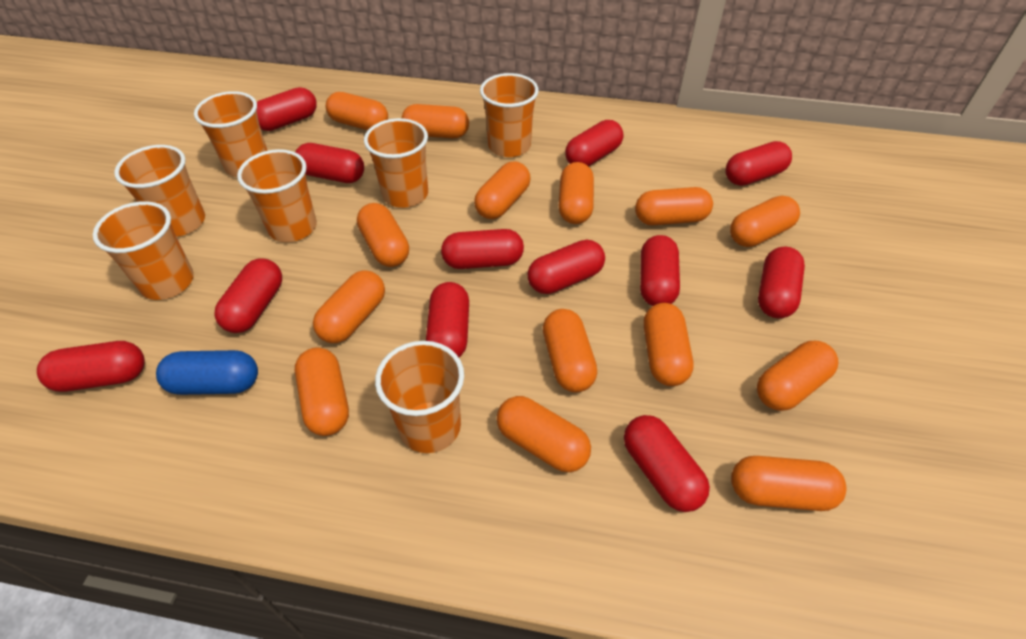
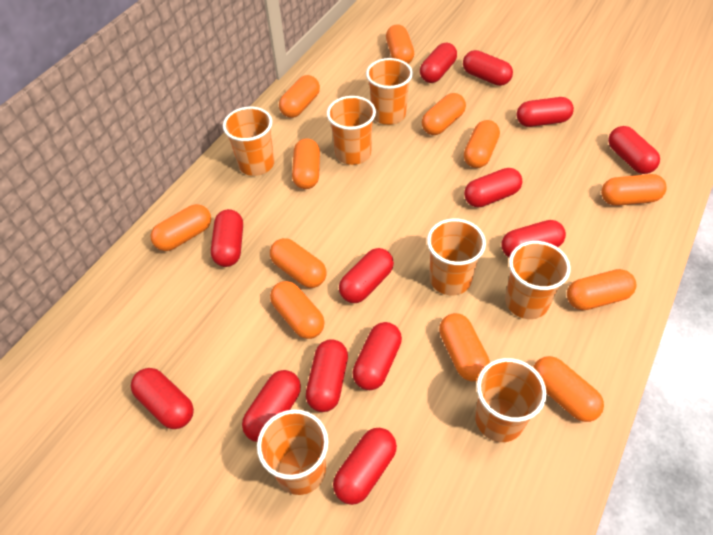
blue capsule: 1 -> 0
orange capsule: 14 -> 12
red capsule: 12 -> 13

